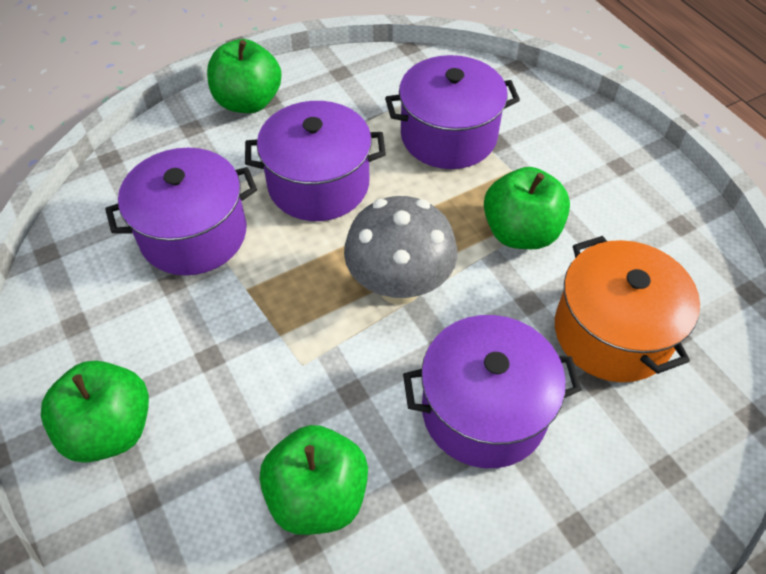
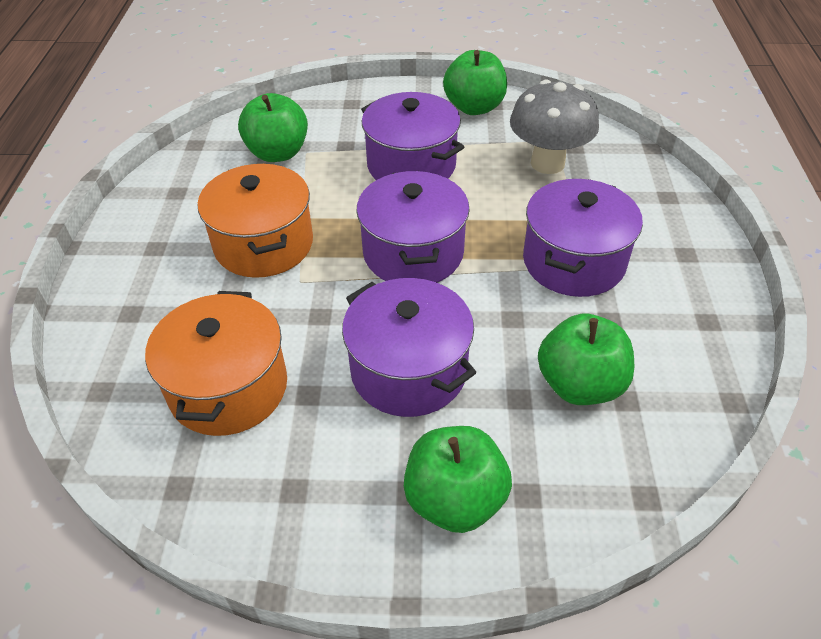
orange pot: 1 -> 2

